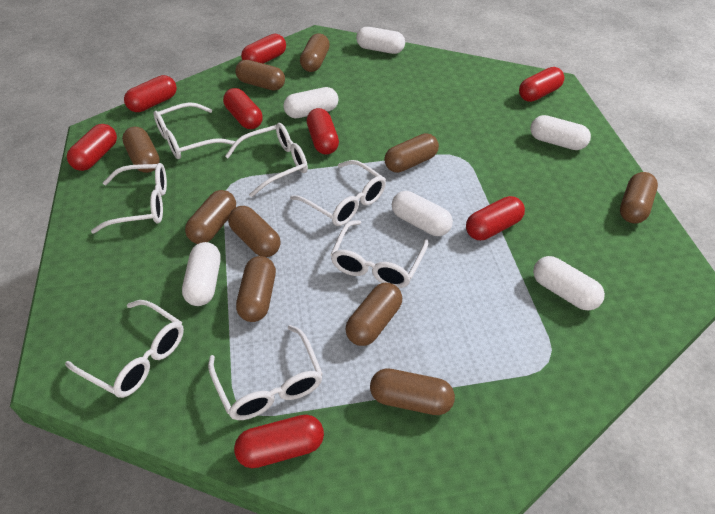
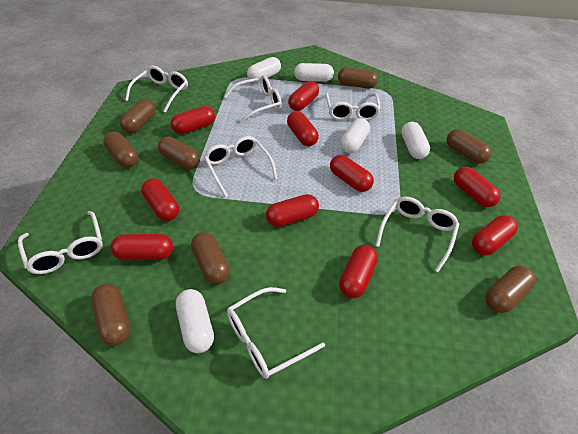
brown capsule: 10 -> 8
red capsule: 8 -> 10
white capsule: 6 -> 5

